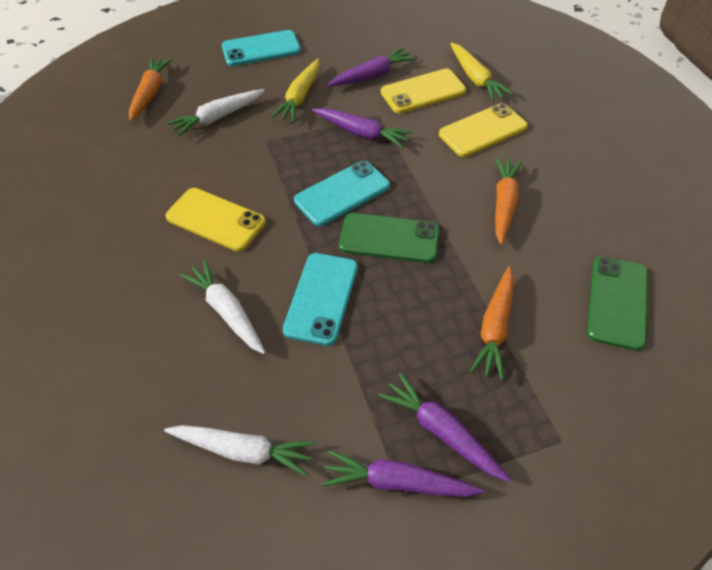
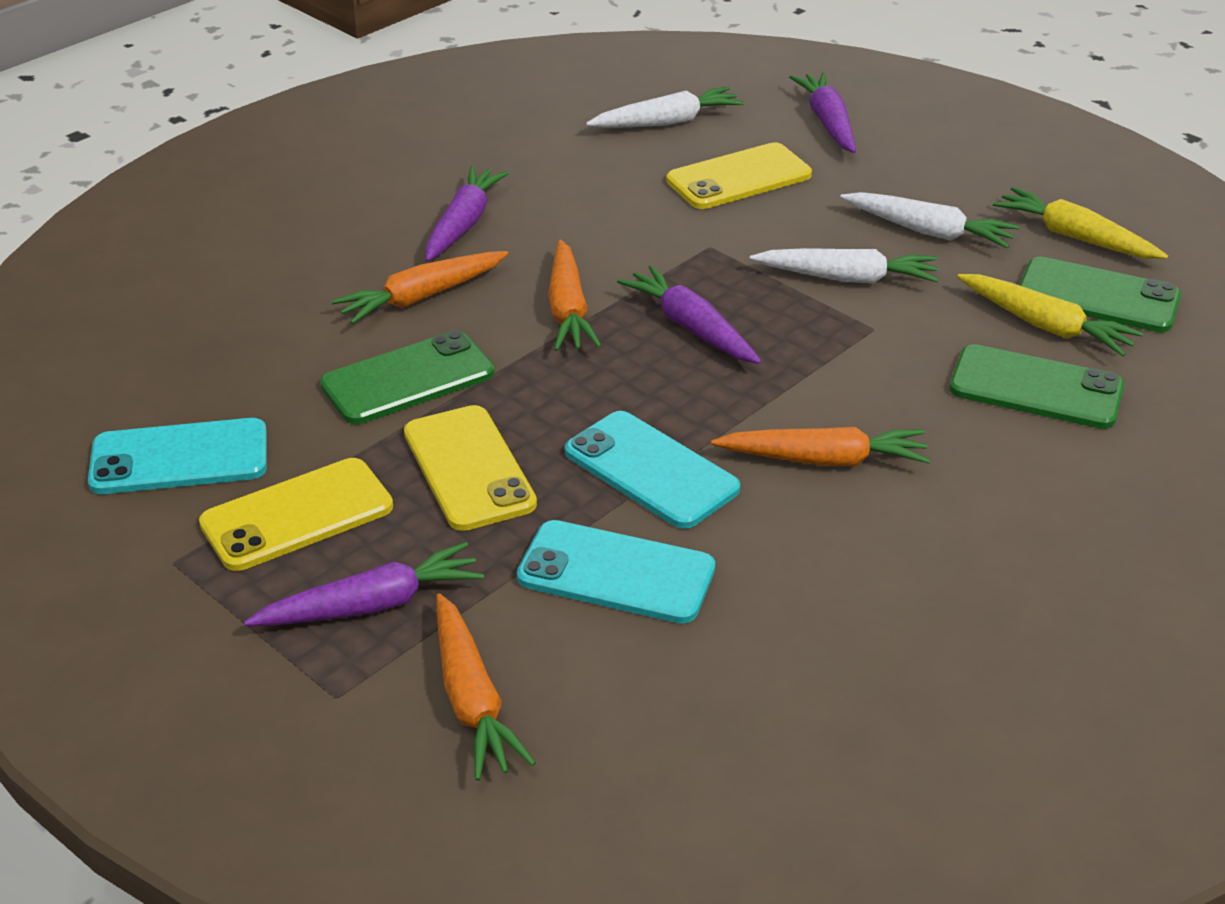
green phone: 2 -> 3
orange carrot: 3 -> 4

